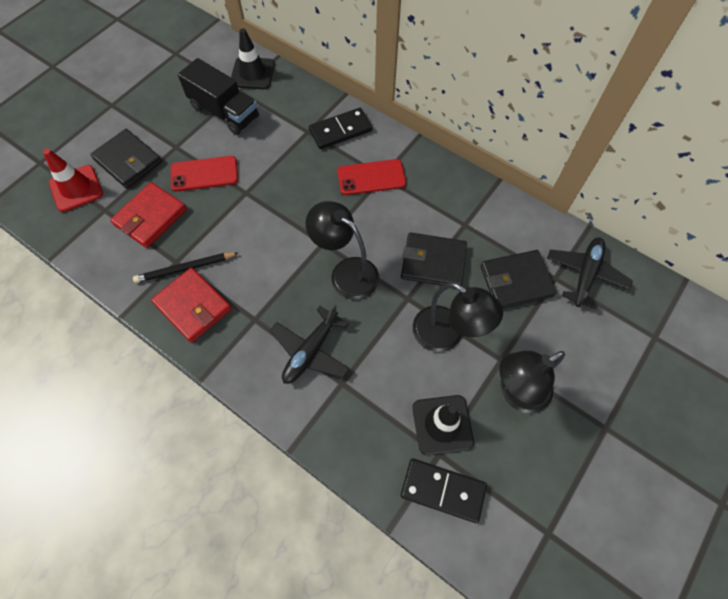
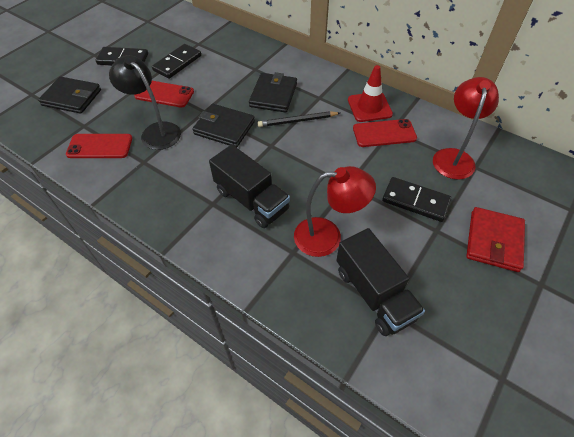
black domino: 2 -> 3
black lamp: 3 -> 1
black plane: 2 -> 0
black traffic cone: 2 -> 0
black truck: 1 -> 2
red lamp: 0 -> 2
red phone: 2 -> 3
red wallet: 2 -> 1

